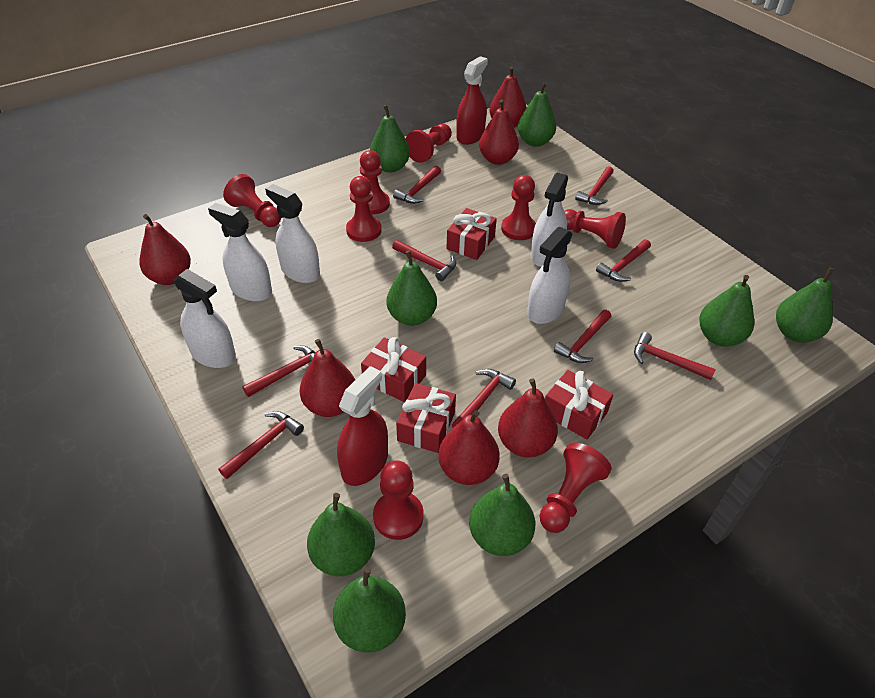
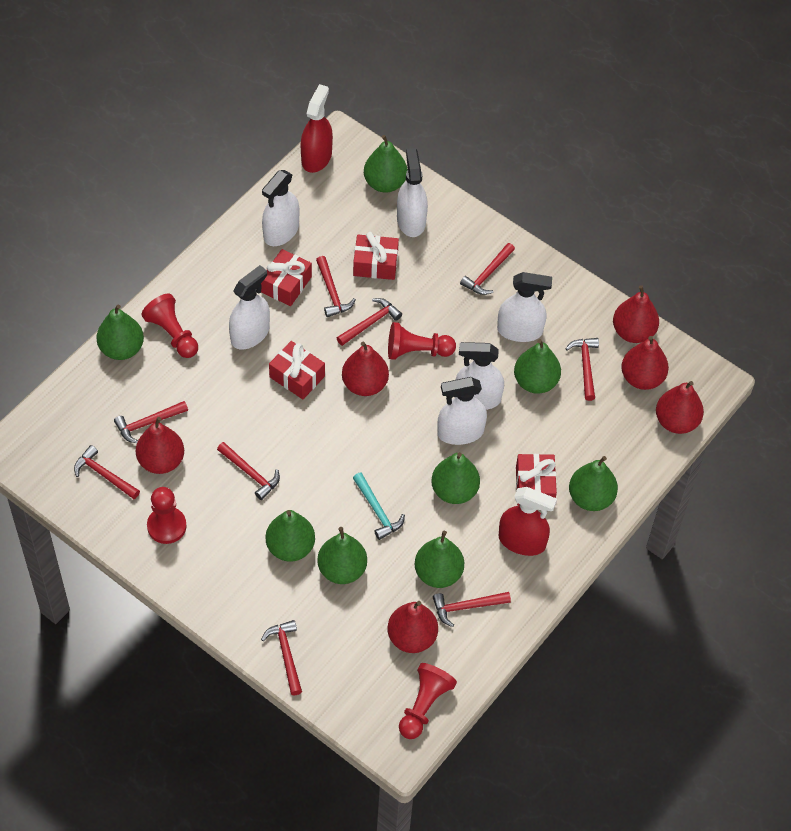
red pawn: 8 -> 4
turquoise hammer: 0 -> 1
white spray bottle: 5 -> 6

